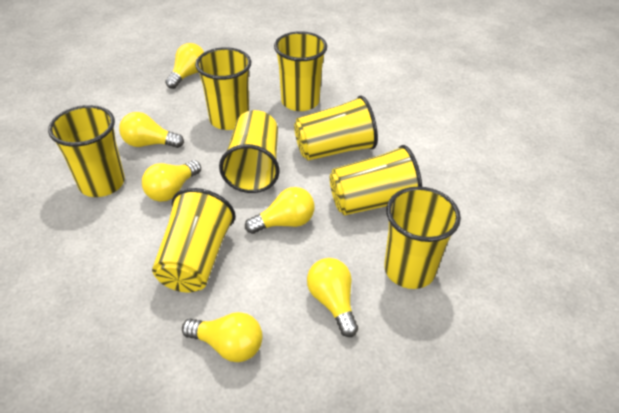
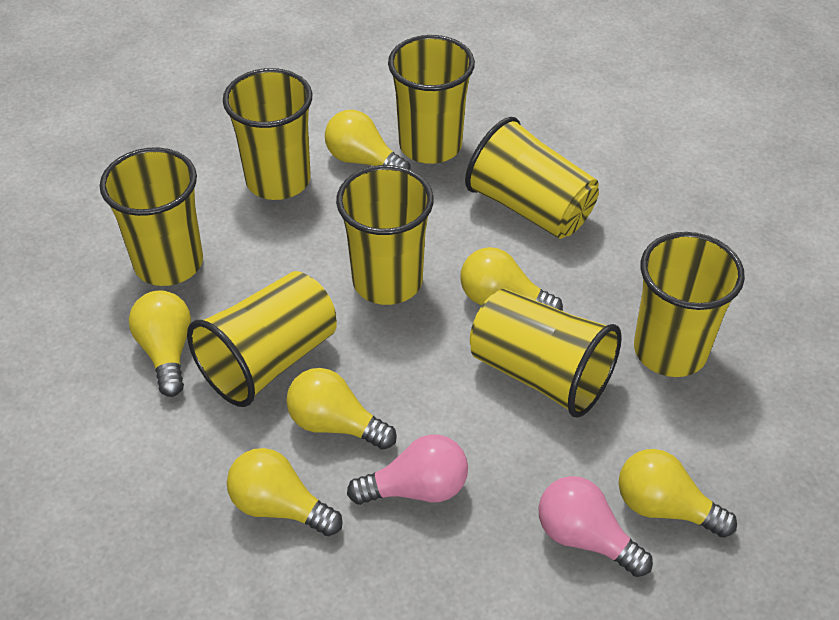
pink light bulb: 0 -> 2

